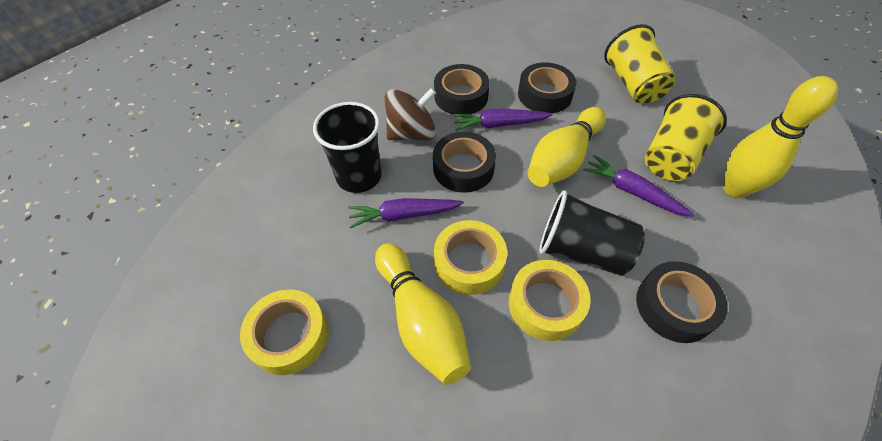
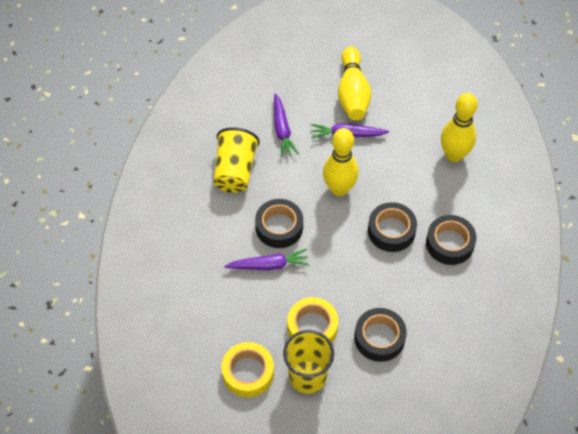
black cup: 2 -> 0
brown spinning top: 1 -> 0
yellow tape: 3 -> 2

